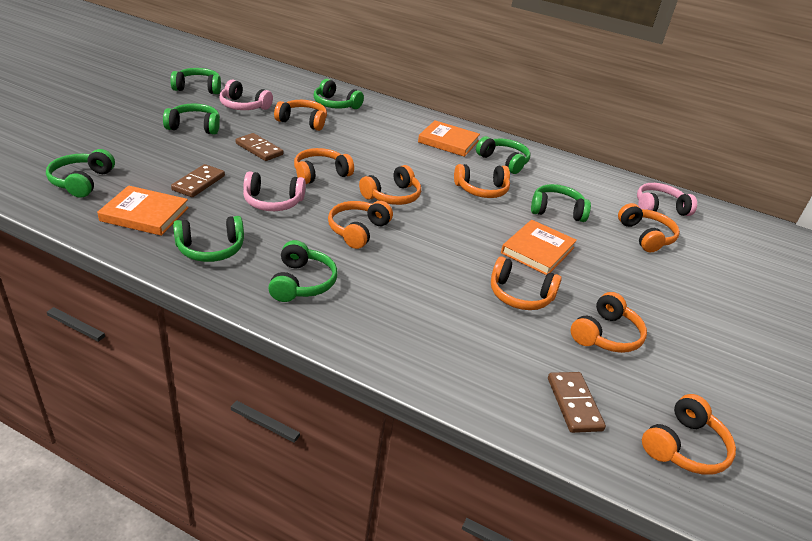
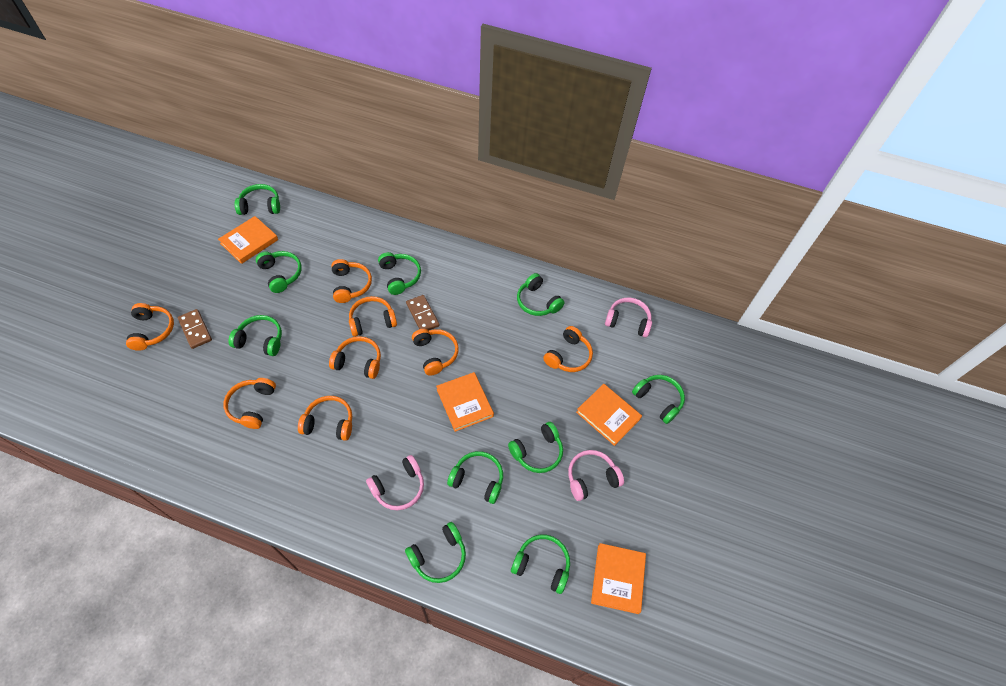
brown domino: 3 -> 2
green headphones: 8 -> 10
orange book: 3 -> 4
orange headphones: 9 -> 8

